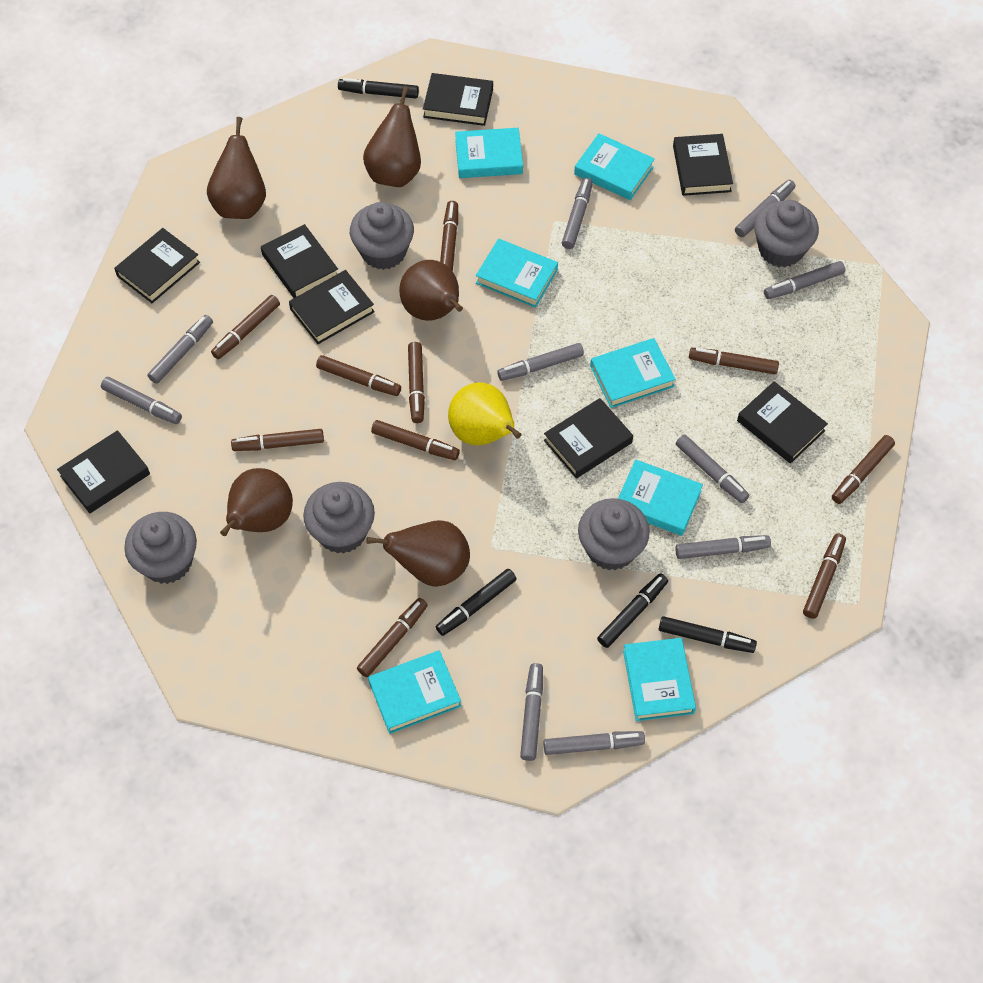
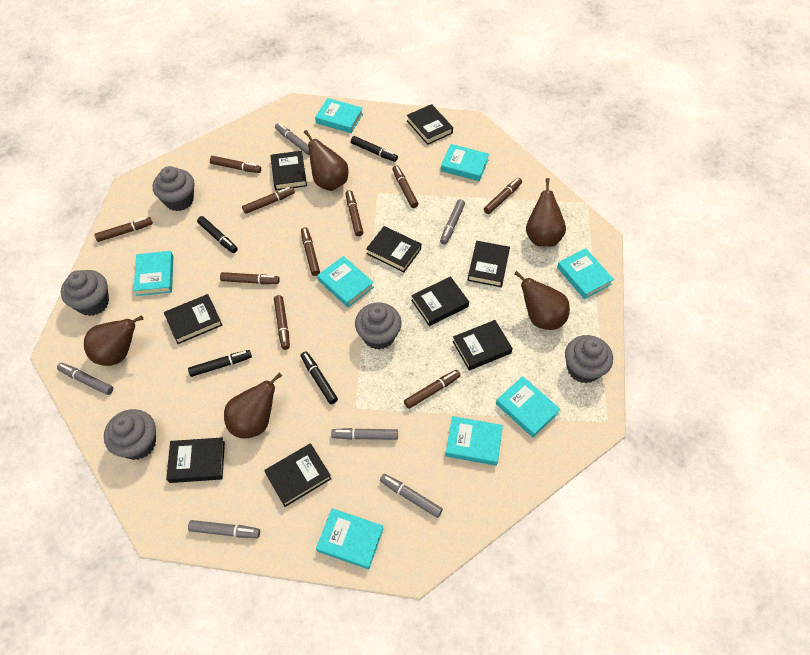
black book: 8 -> 9
grey marker: 10 -> 6
turquoise book: 7 -> 8
yellow pear: 1 -> 0

